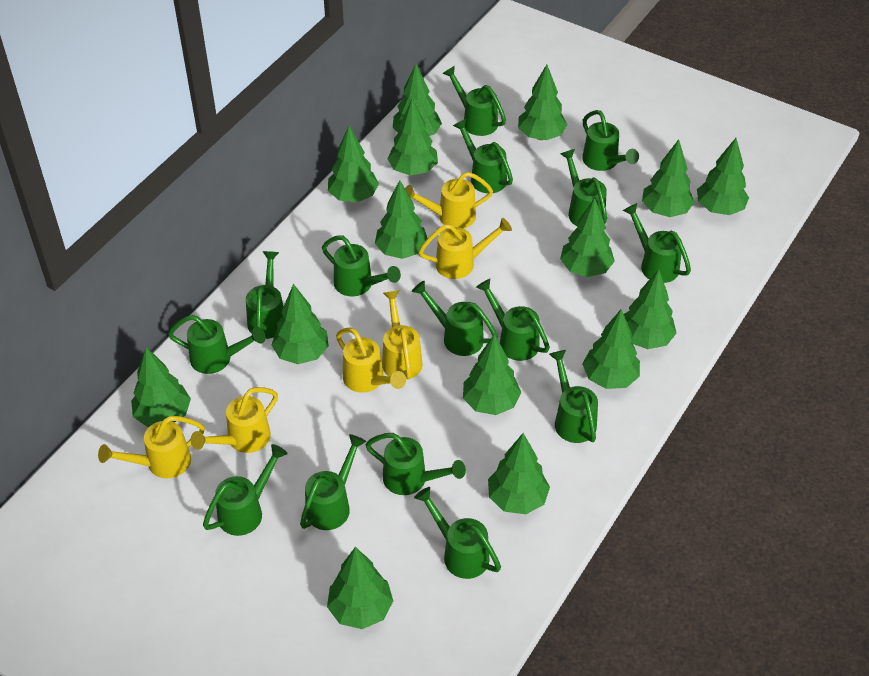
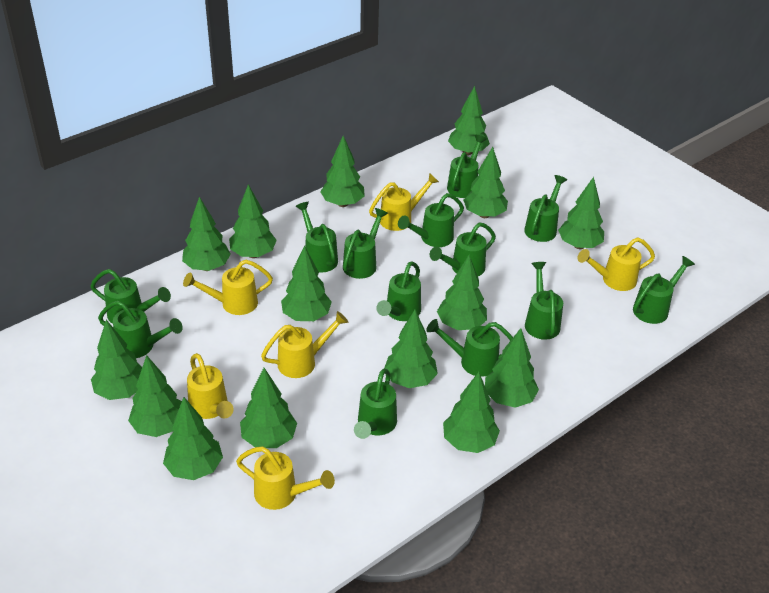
green watering can: 15 -> 13

